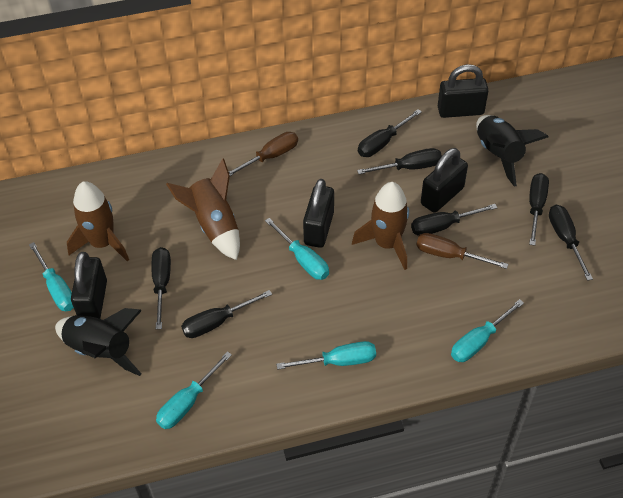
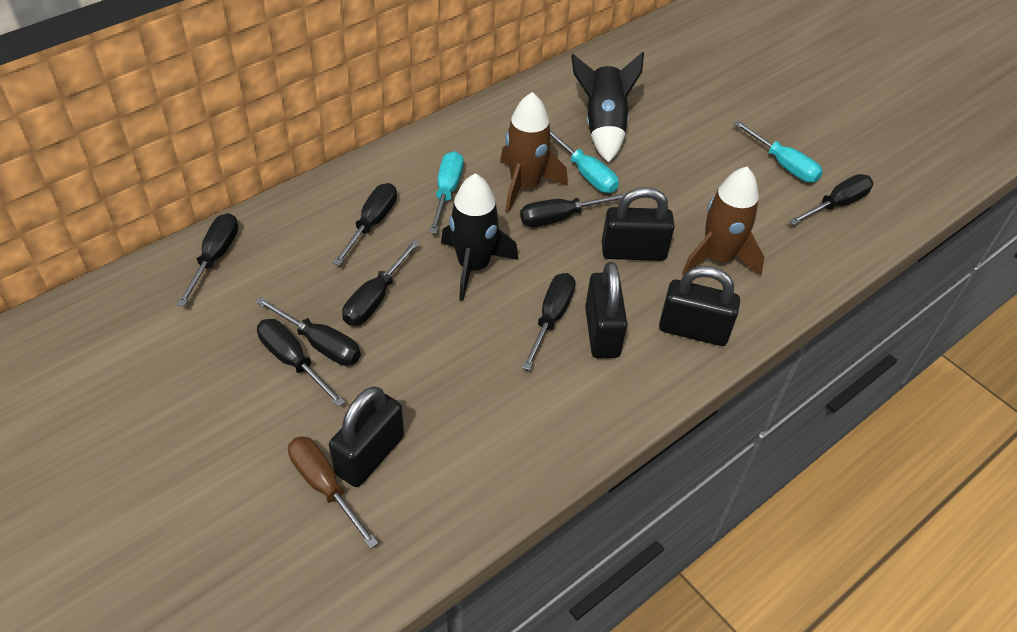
black screwdriver: 7 -> 8
brown rocket: 3 -> 2
brown screwdriver: 2 -> 1
turquoise screwdriver: 5 -> 3

